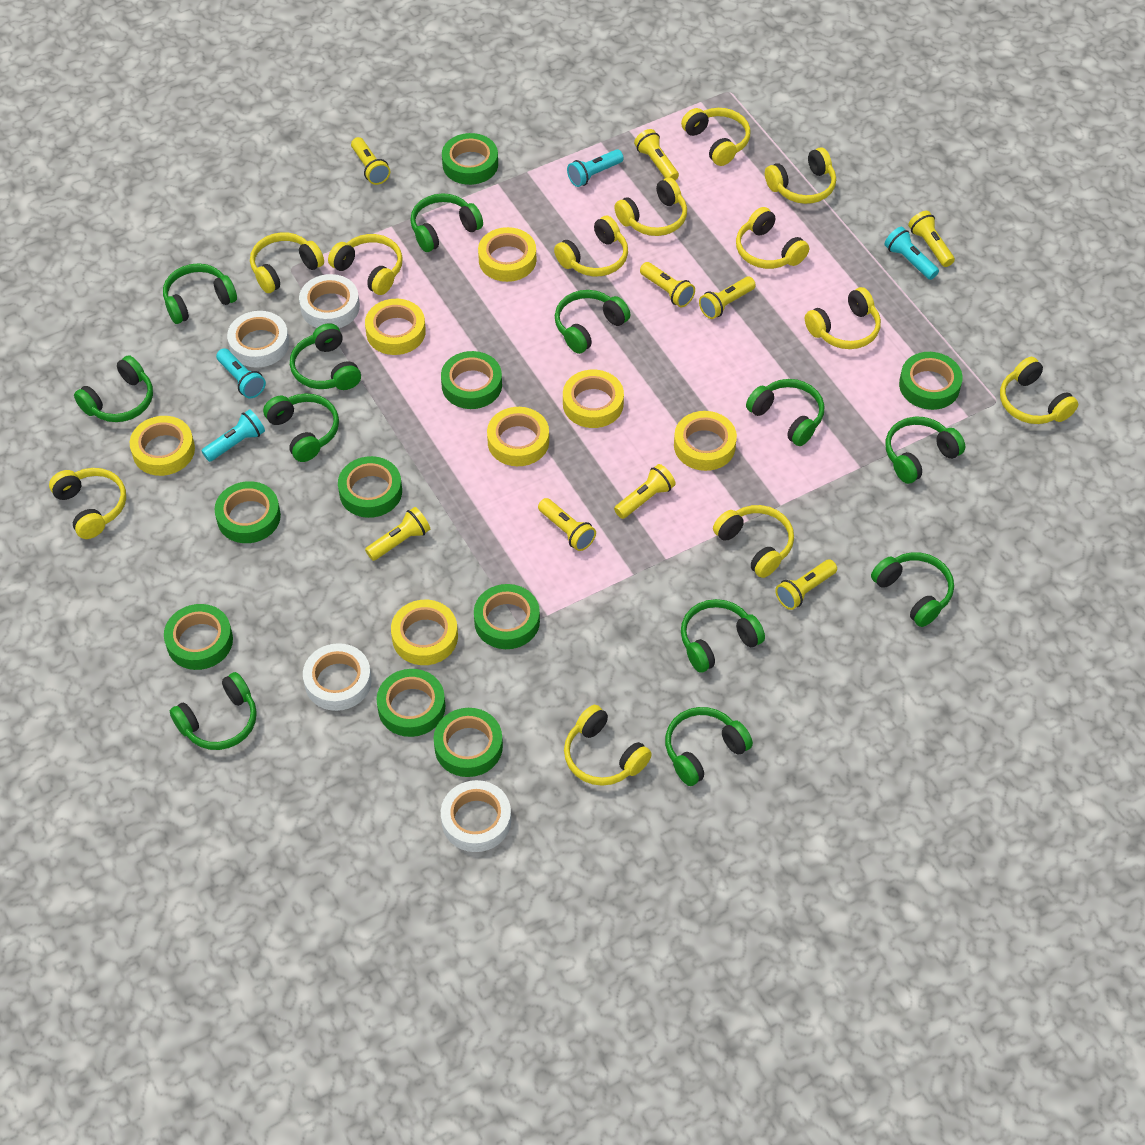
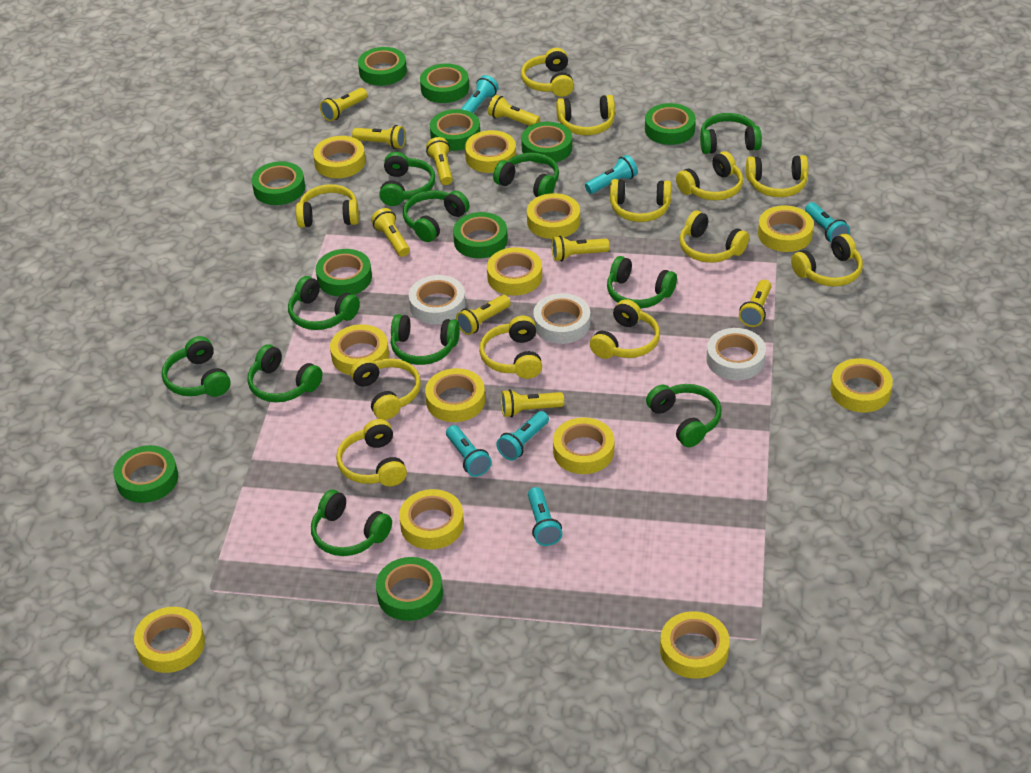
green headphones: 12 -> 11
green tape: 9 -> 10
turquoise flashlight: 4 -> 6
white tape: 4 -> 3
yellow tape: 7 -> 12

